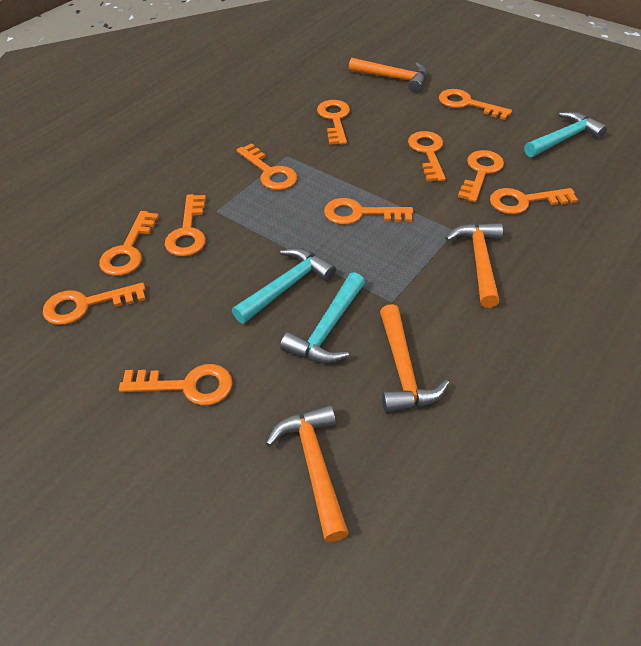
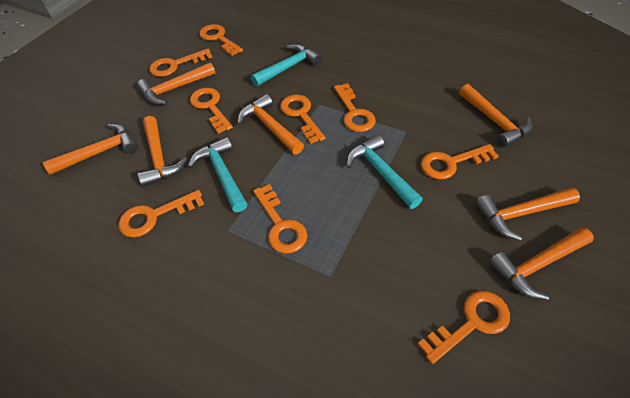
orange hammer: 4 -> 7
orange key: 11 -> 9

